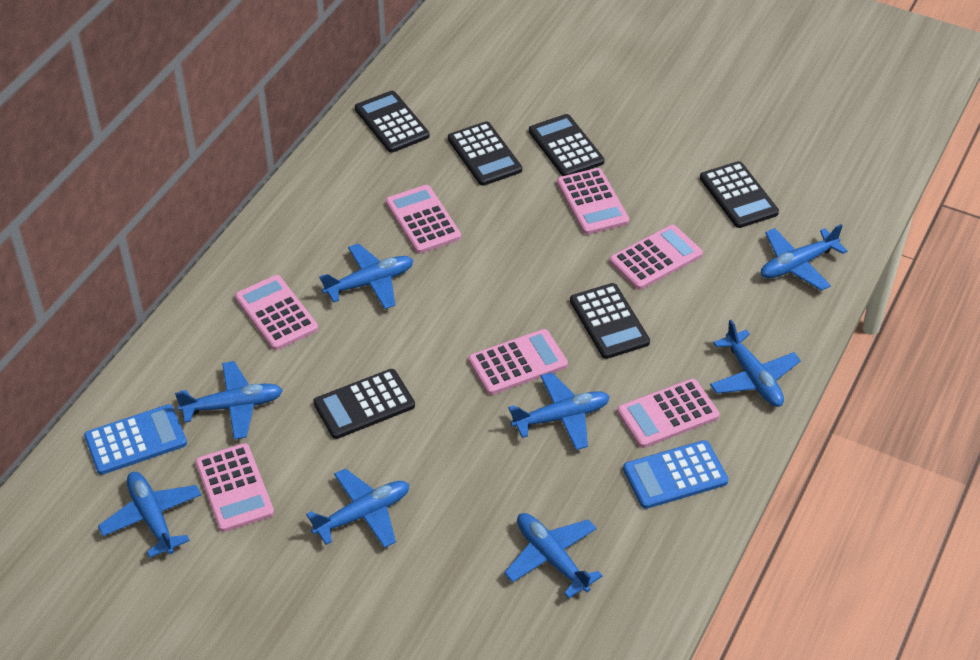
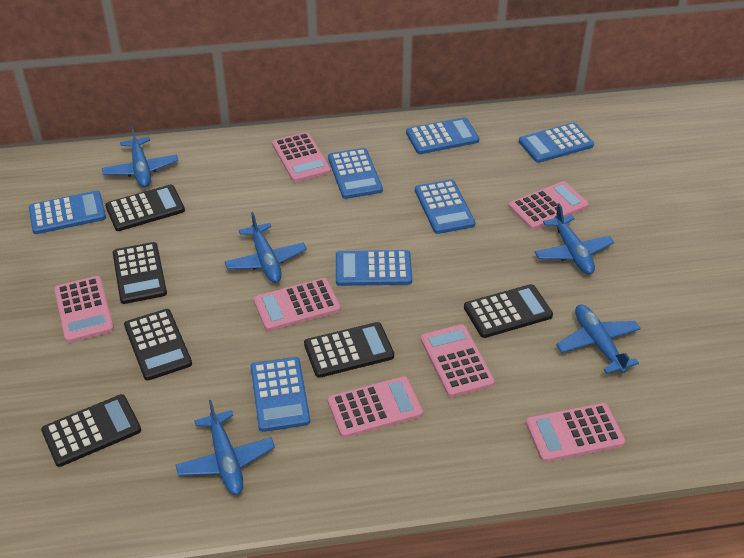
blue calculator: 2 -> 7
blue plane: 8 -> 5

